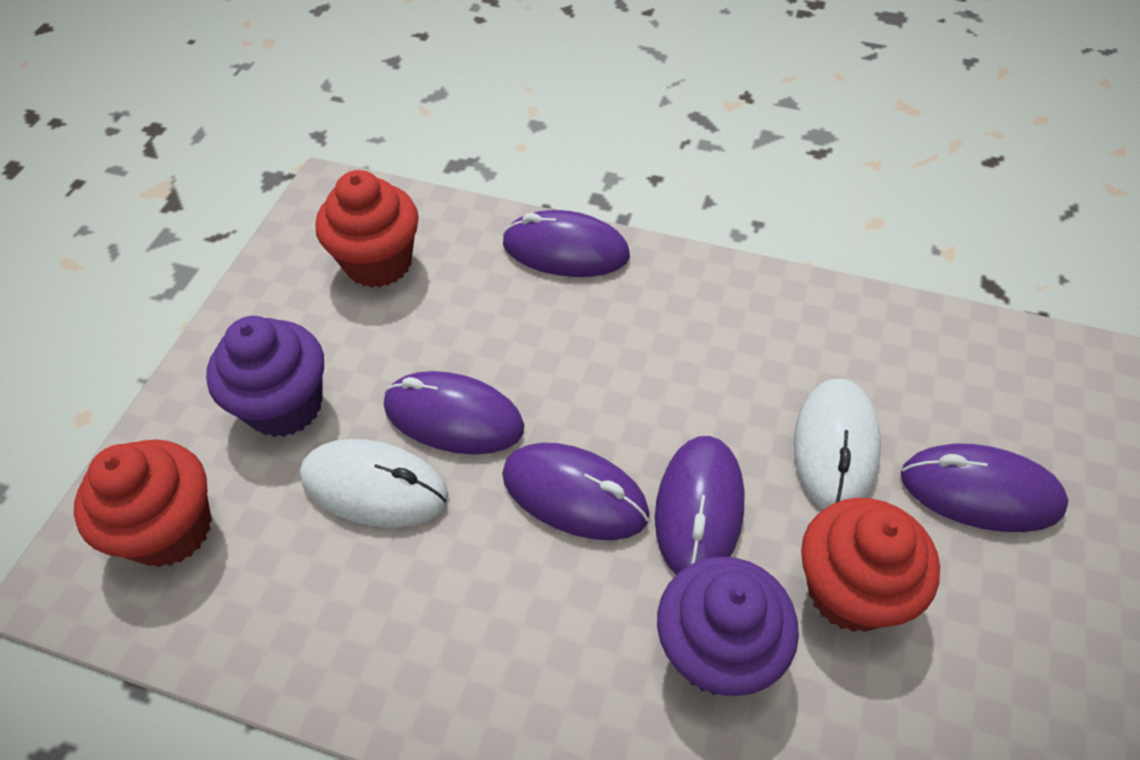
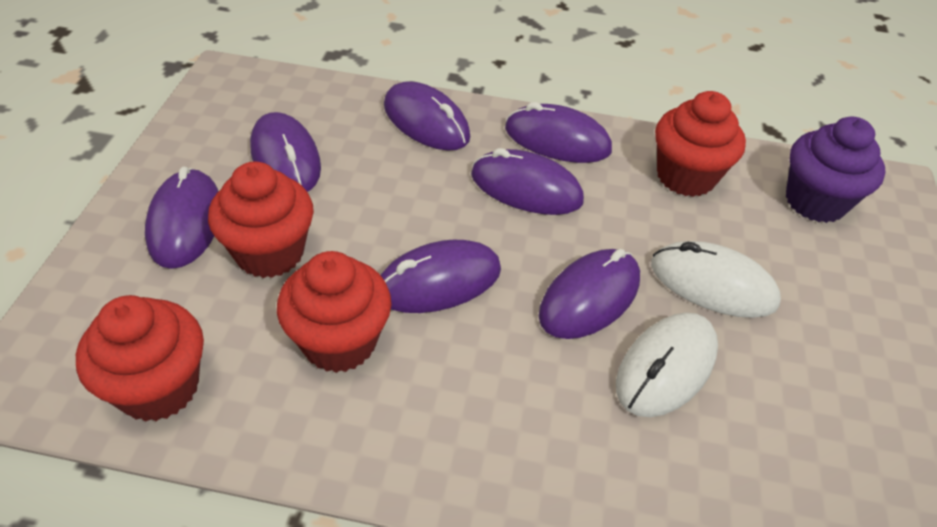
purple cupcake: 2 -> 1
purple mouse: 5 -> 7
red cupcake: 3 -> 4

